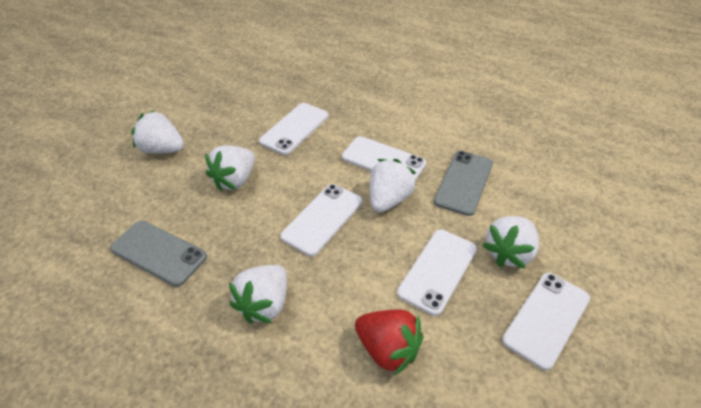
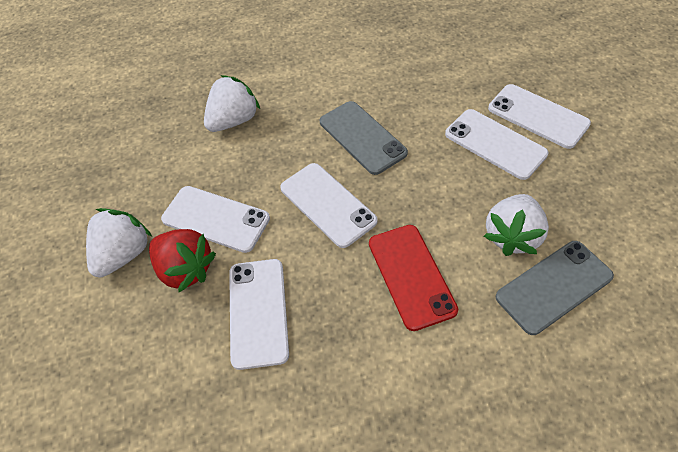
red phone: 0 -> 1
white strawberry: 5 -> 3

